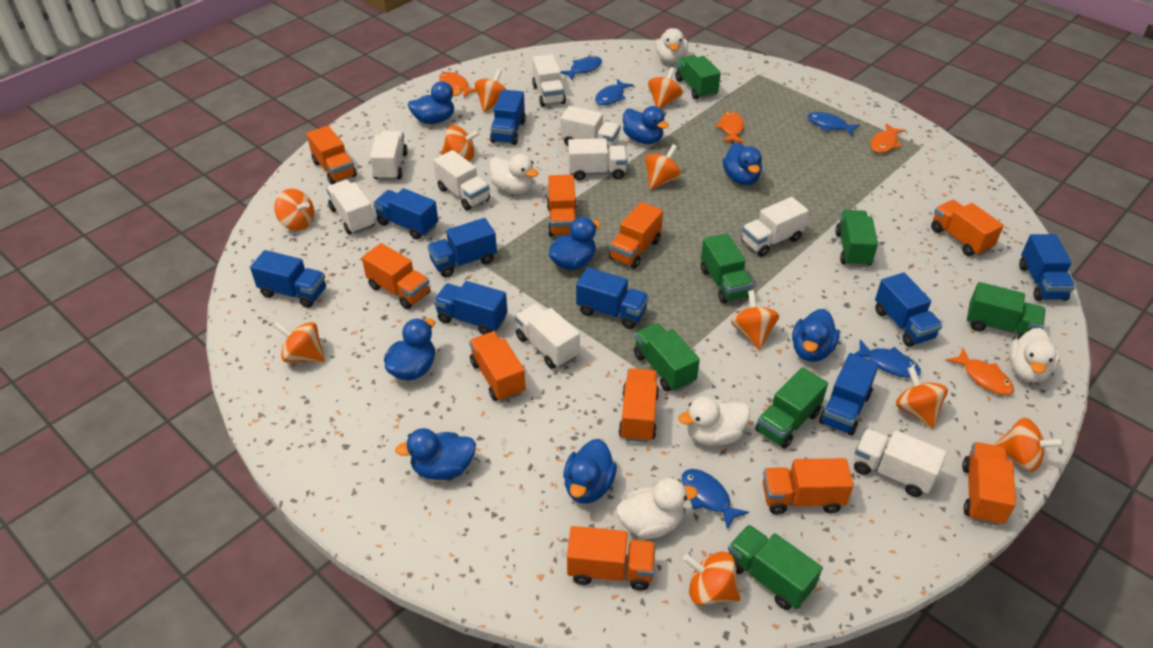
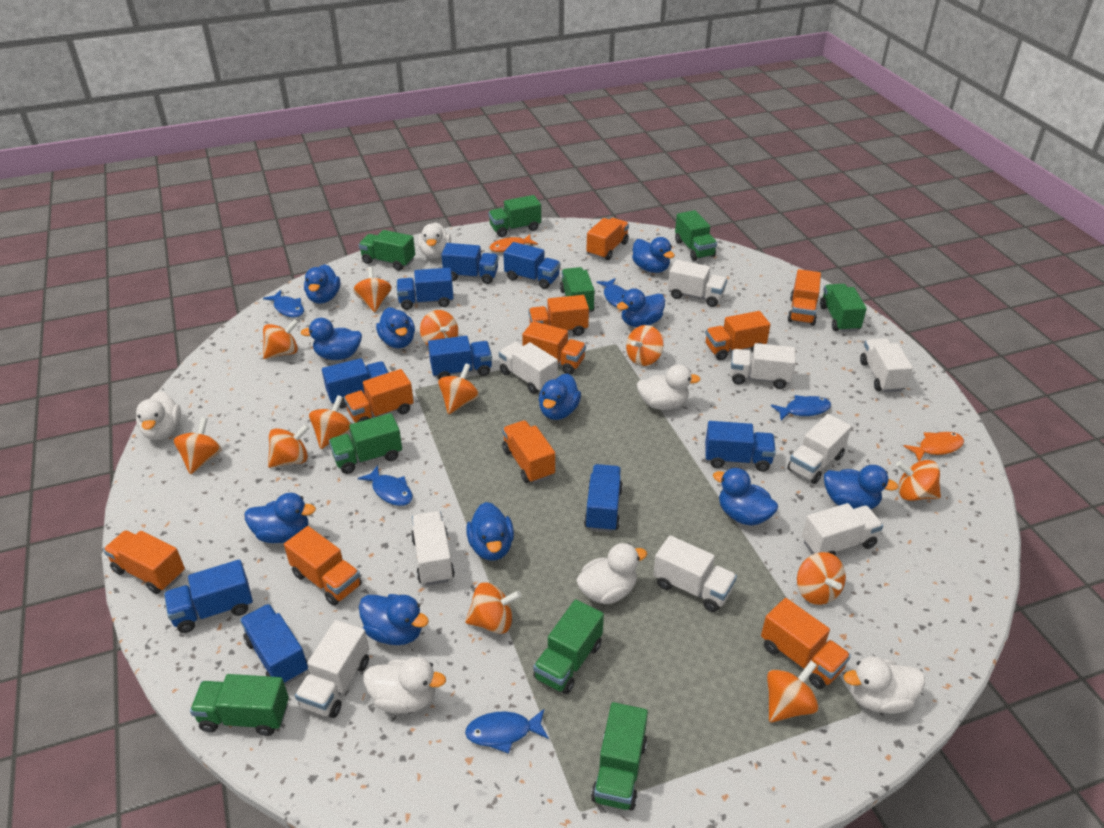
blue duck: 8 -> 11
green truck: 7 -> 9
orange fish: 4 -> 2
orange spinning top: 10 -> 12
white duck: 5 -> 6

